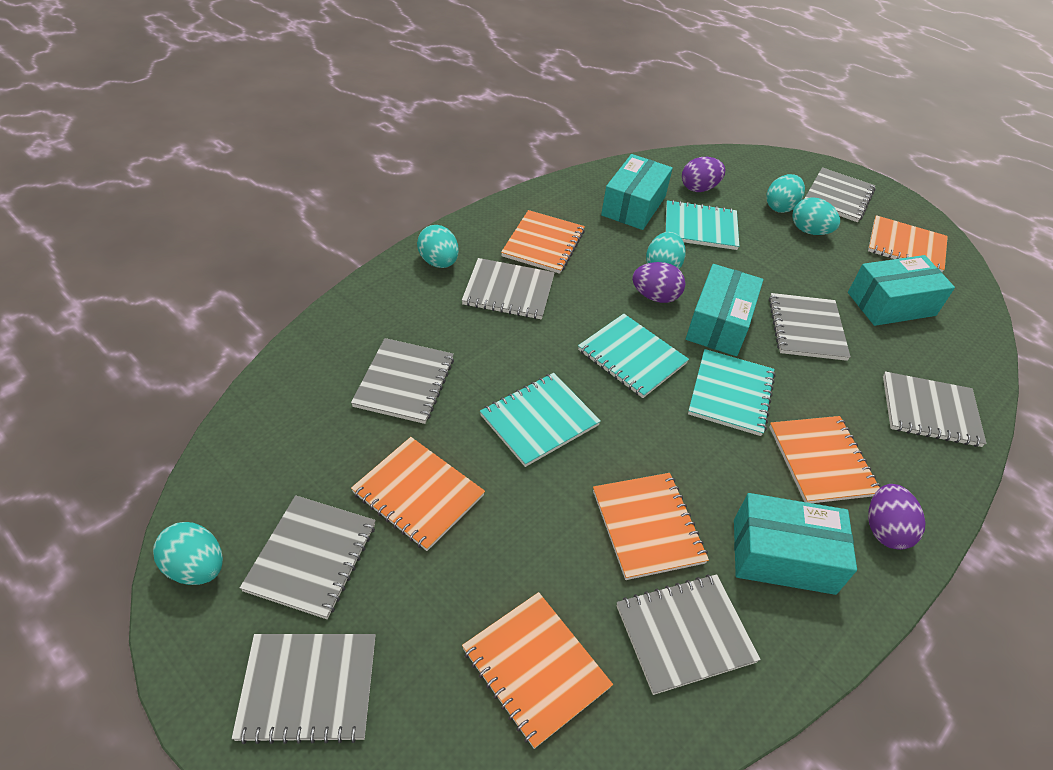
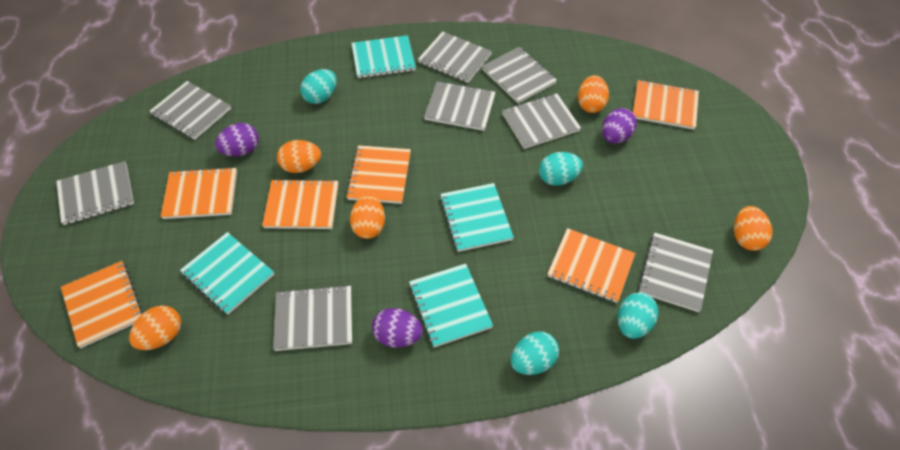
orange egg: 0 -> 5
turquoise box: 4 -> 0
turquoise egg: 5 -> 4

